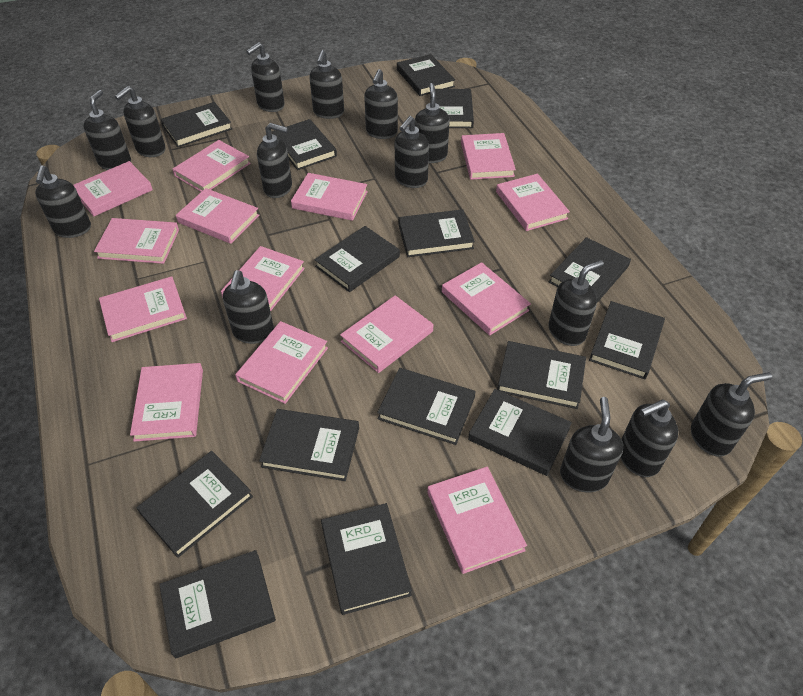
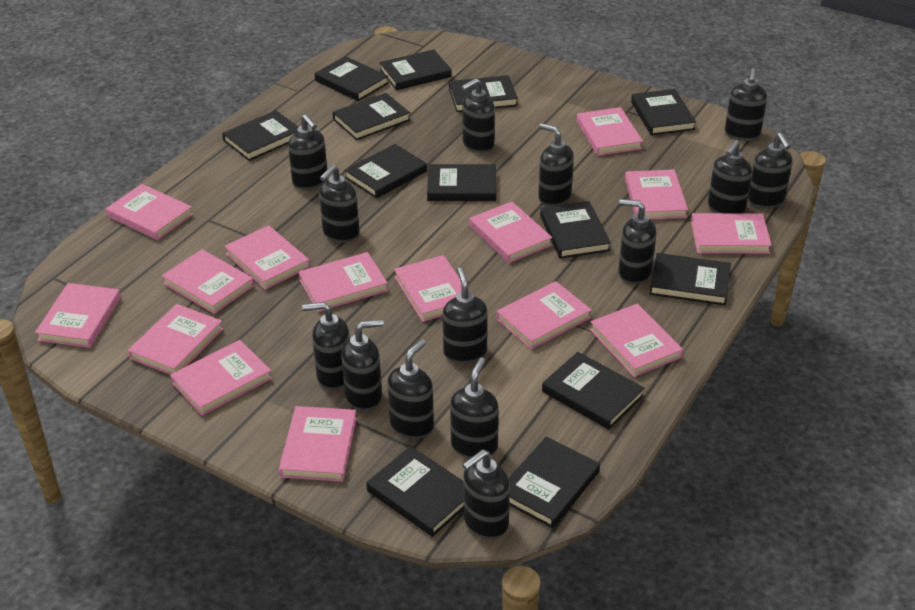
black book: 15 -> 13
pink book: 14 -> 15

